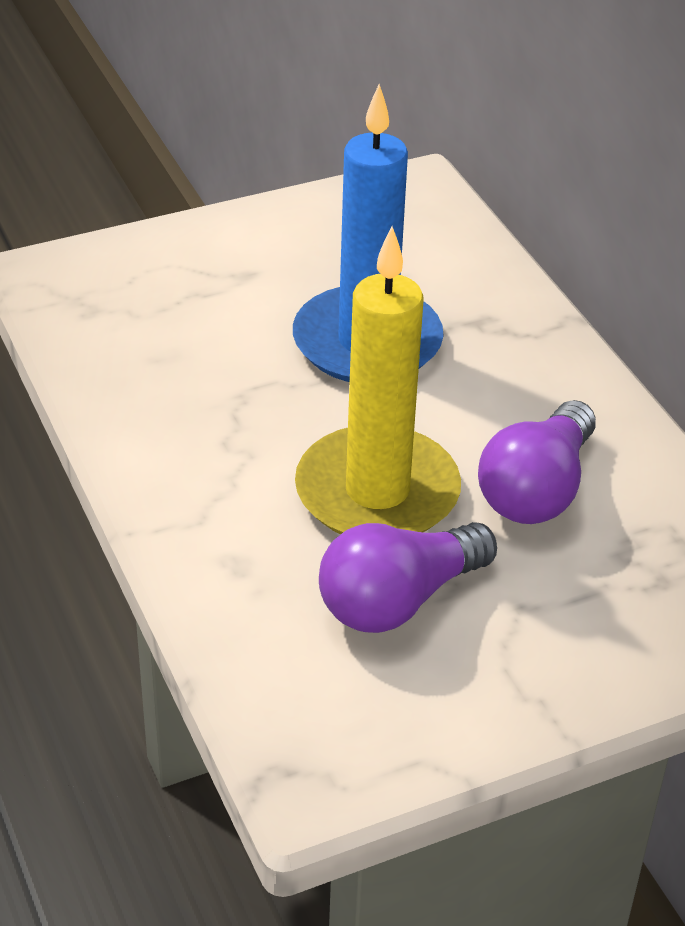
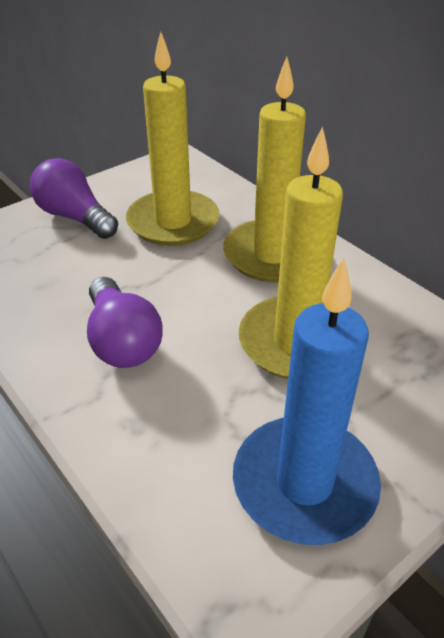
yellow candle: 1 -> 3

